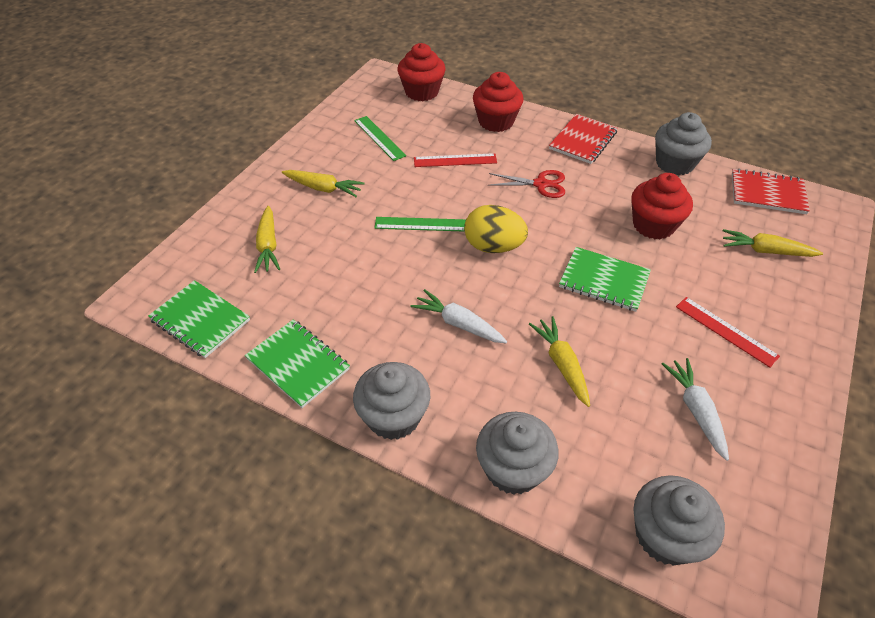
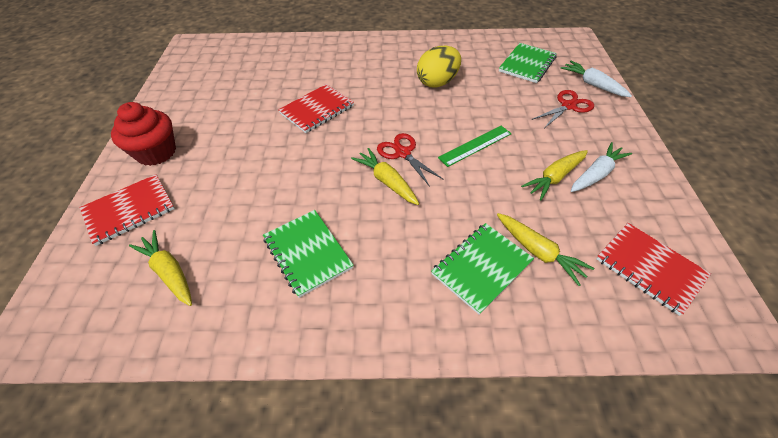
green ruler: 2 -> 1
grey cupcake: 4 -> 0
red cupcake: 3 -> 1
red notebook: 2 -> 3
red ruler: 2 -> 0
red scissors: 1 -> 2

